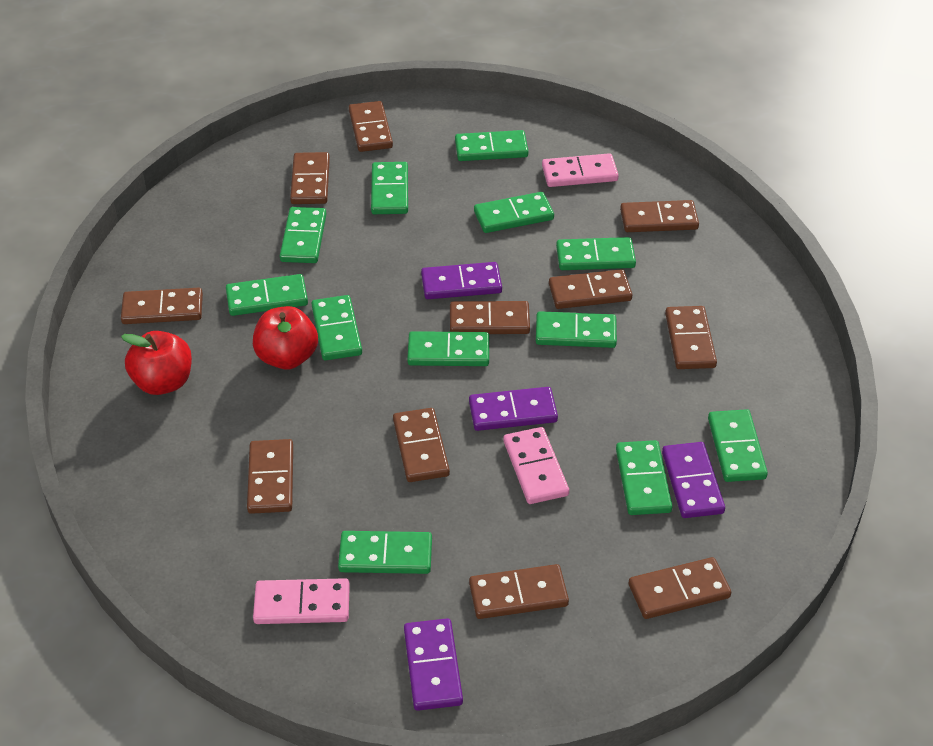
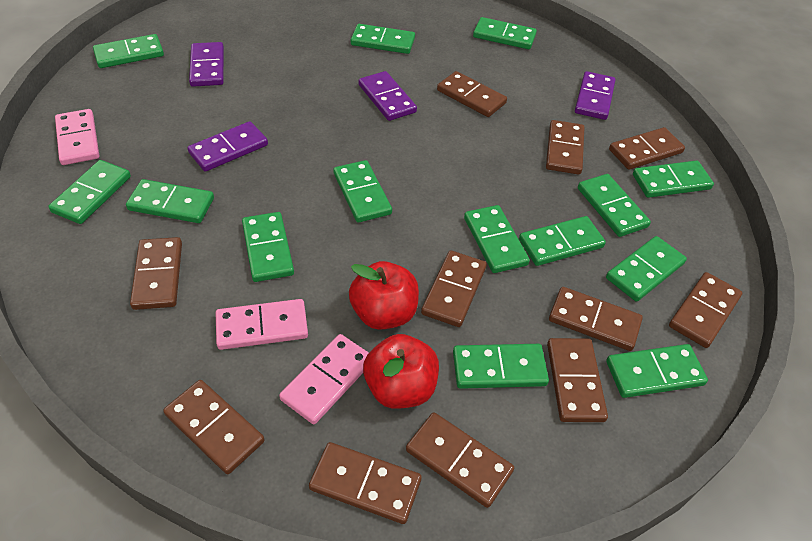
green domino: 12 -> 14

